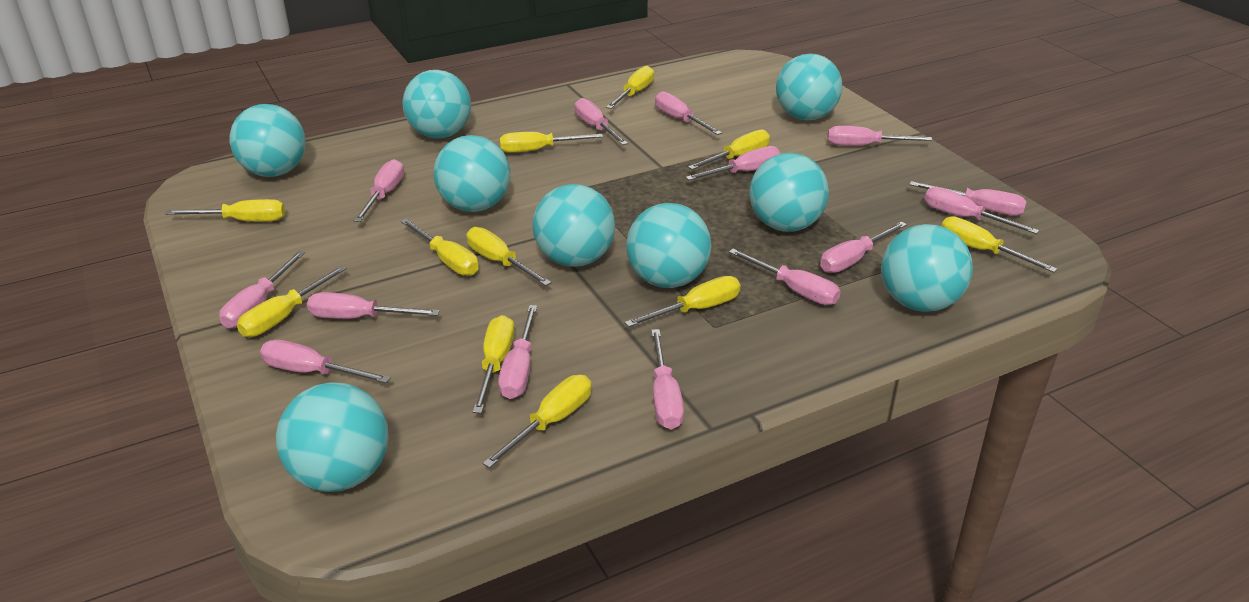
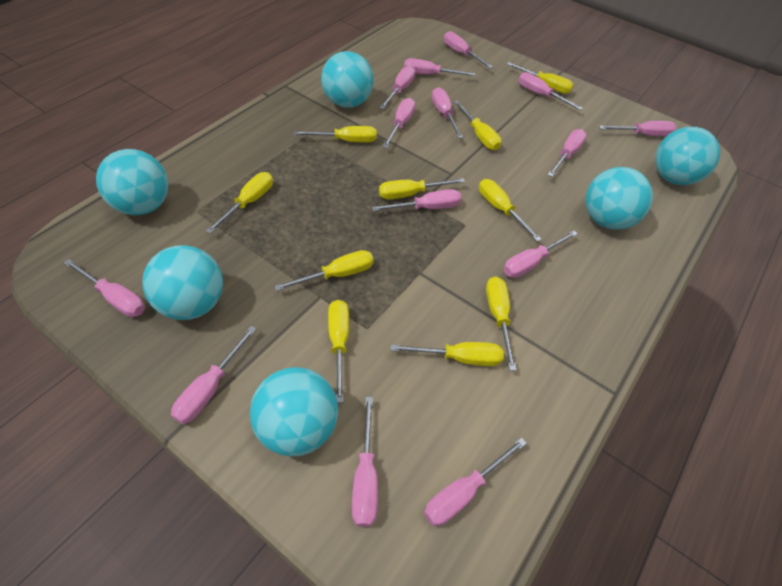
turquoise ball: 9 -> 6
yellow screwdriver: 11 -> 10

